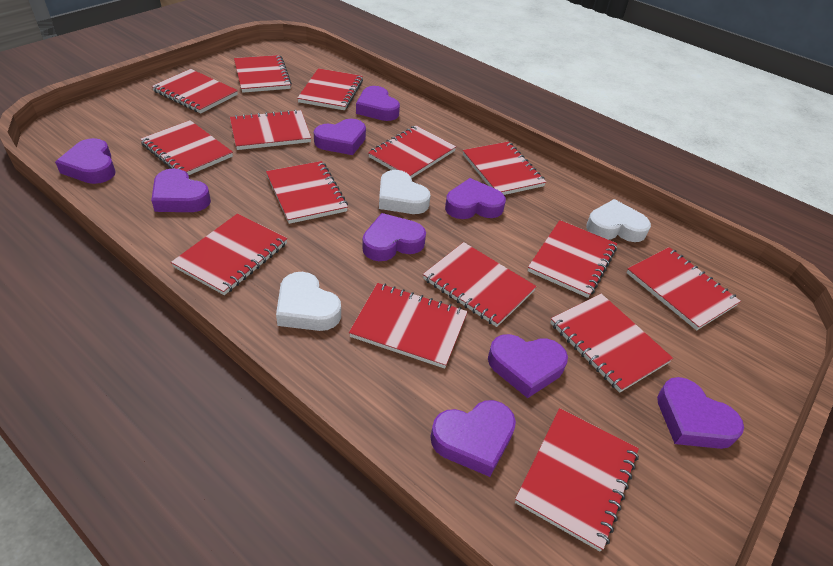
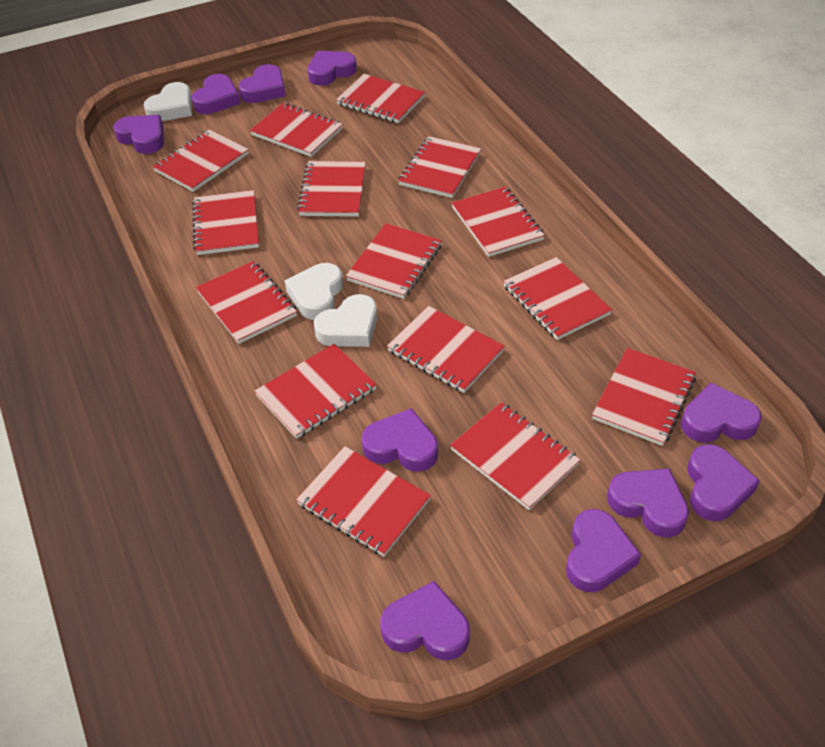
purple heart: 9 -> 10

